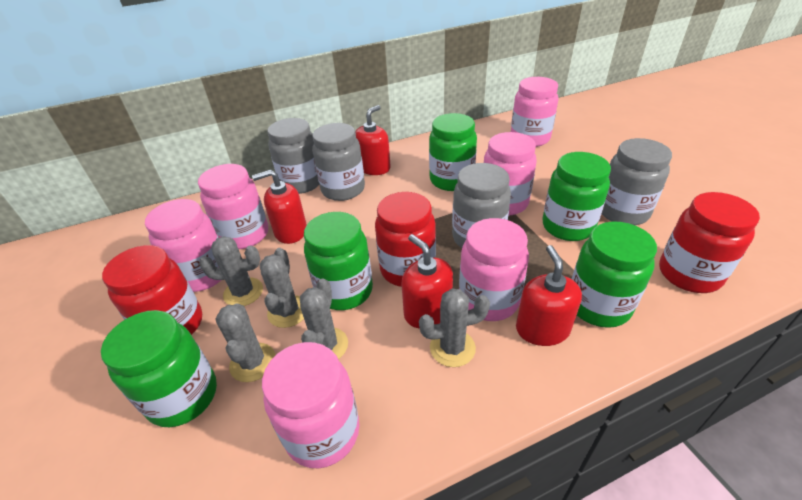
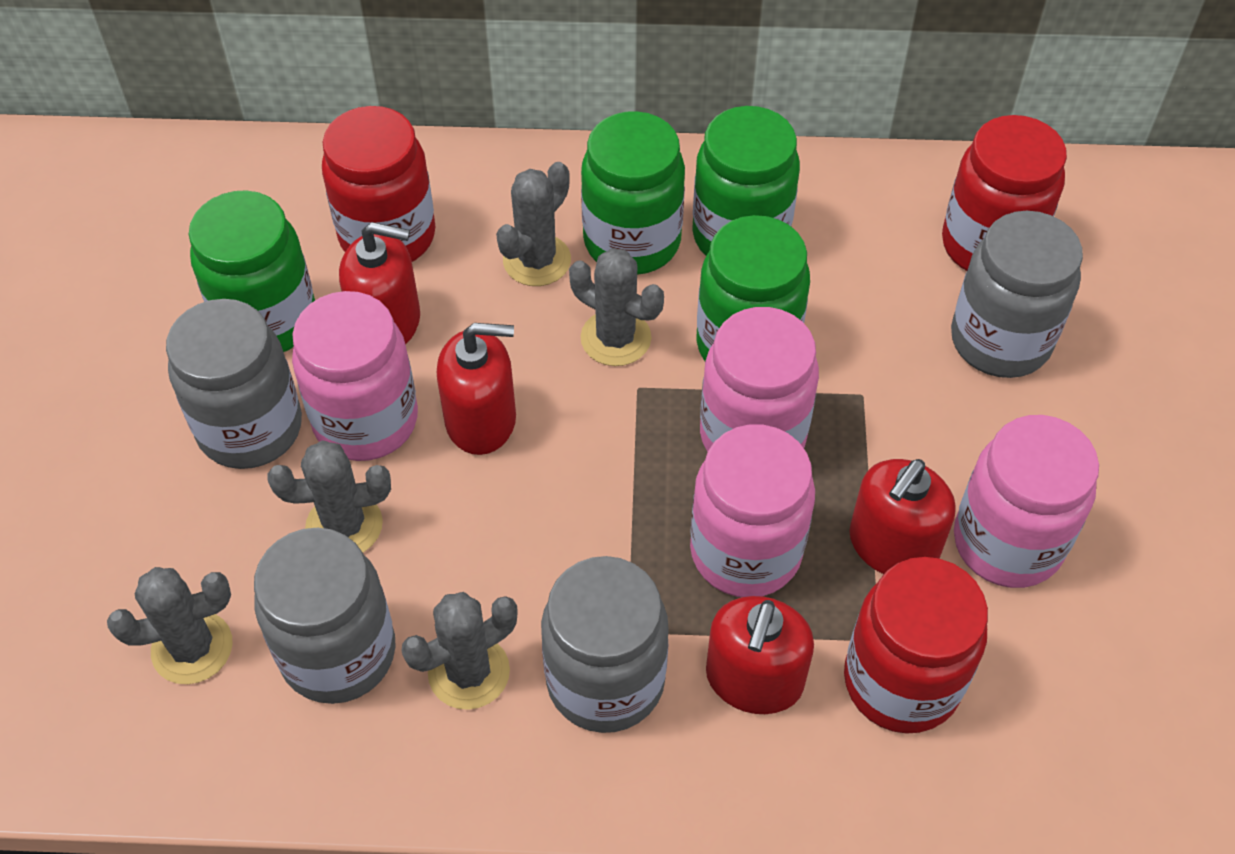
green jar: 5 -> 4
pink jar: 6 -> 4

